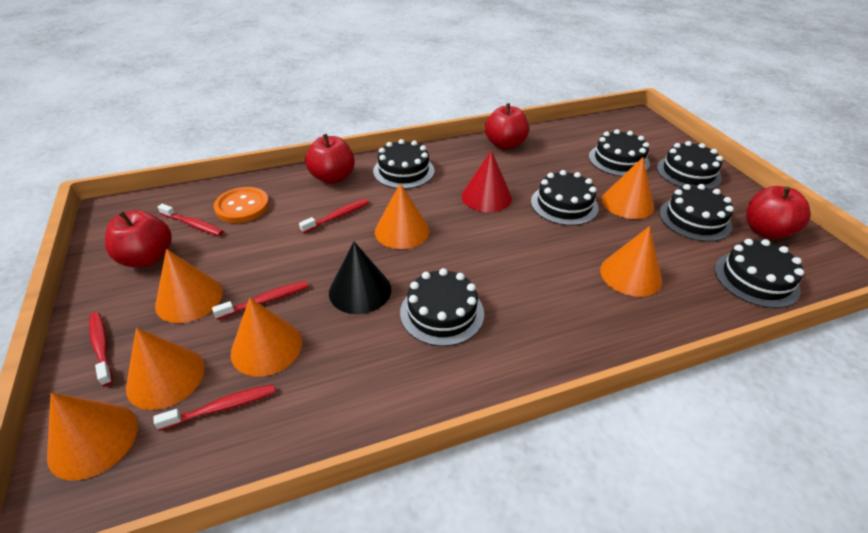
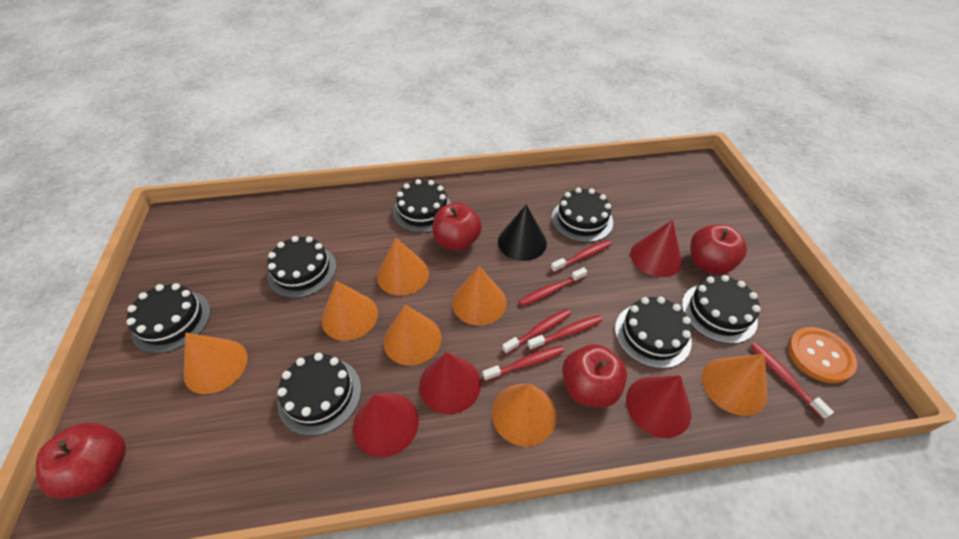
red cone: 1 -> 4
red toothbrush: 5 -> 6

